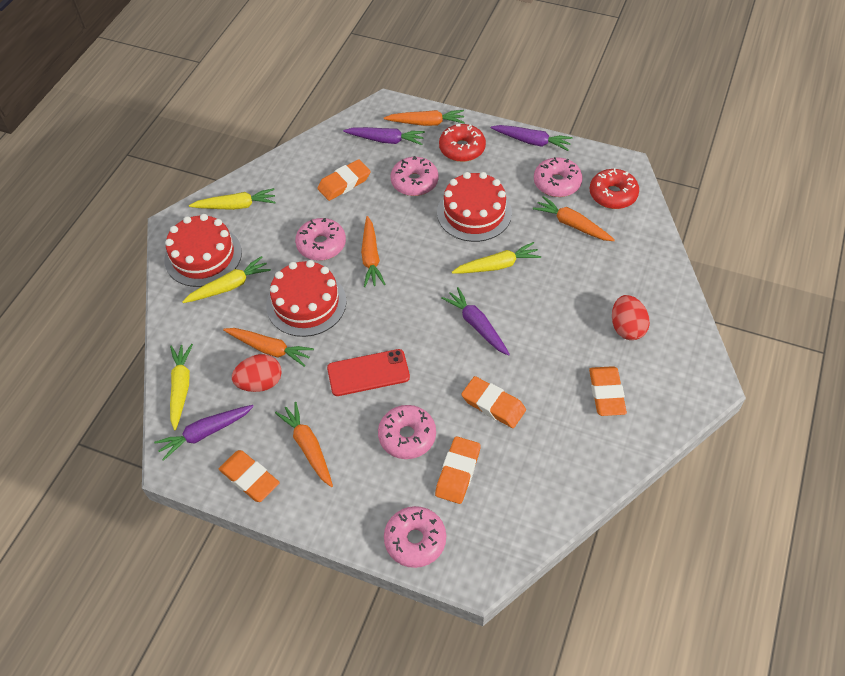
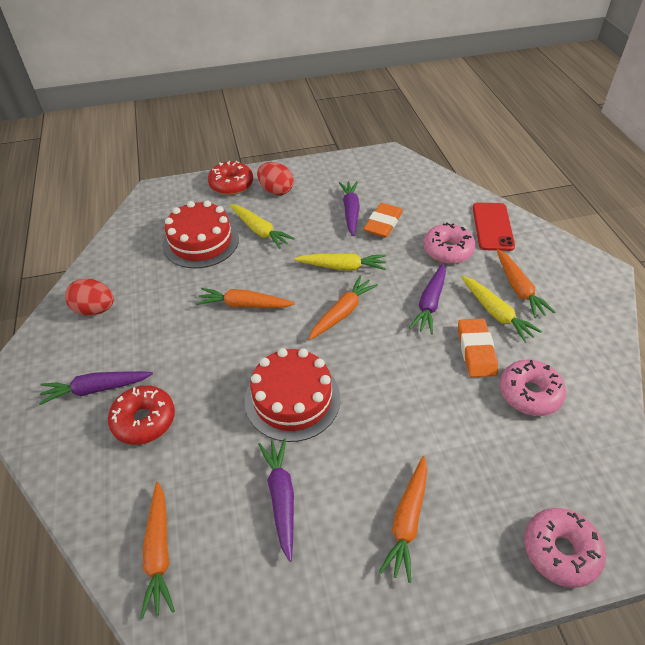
orange eraser: 5 -> 2
pink donut: 5 -> 3
red cake: 3 -> 2
yellow carrot: 4 -> 3

